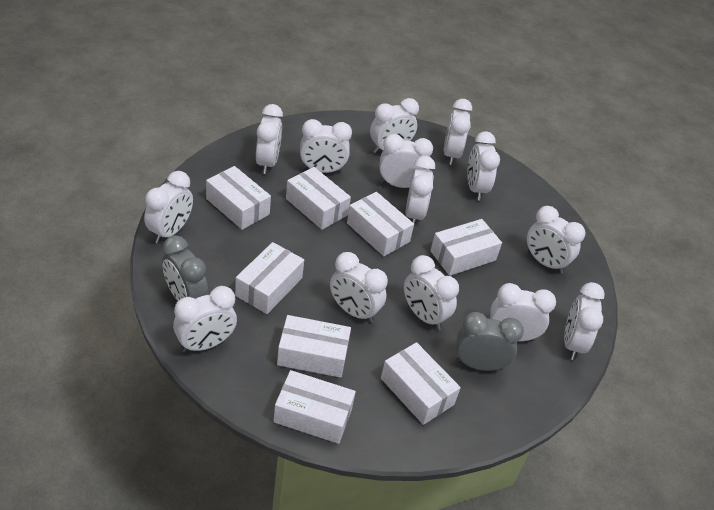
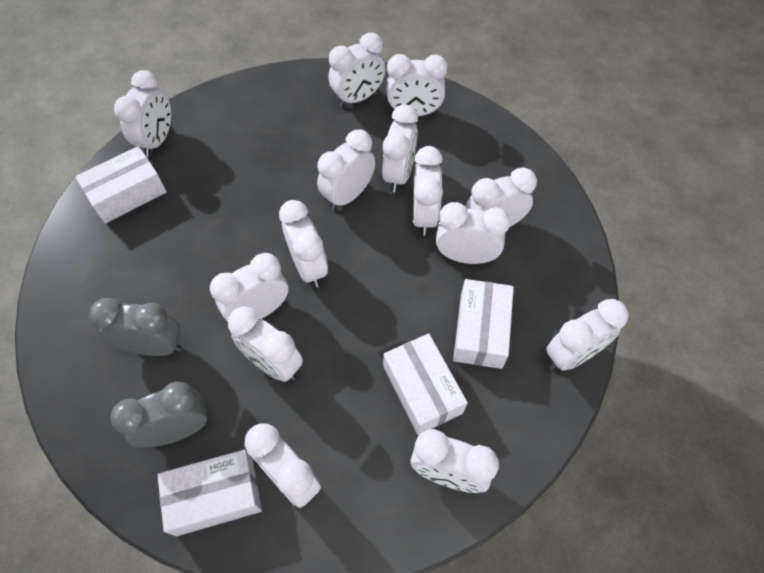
white box: 8 -> 4

